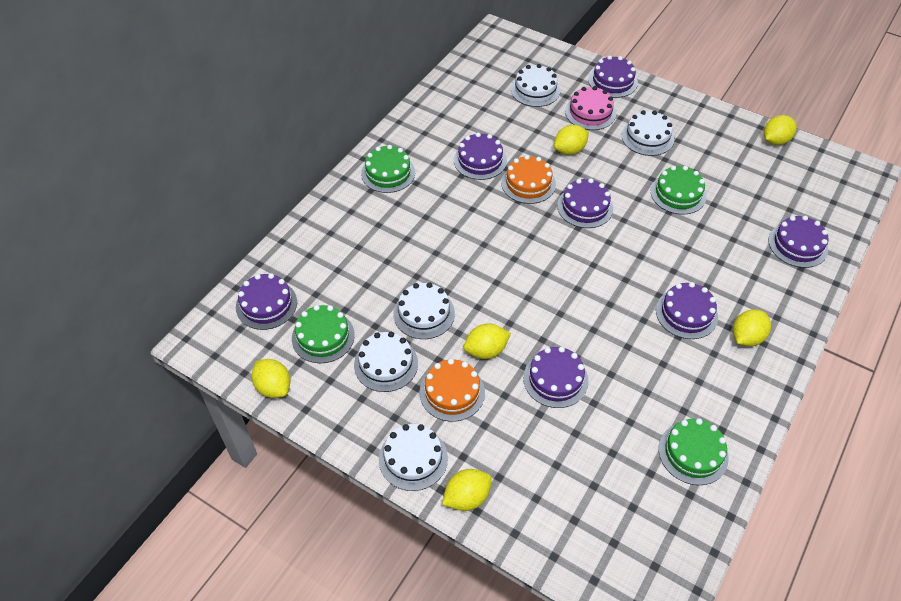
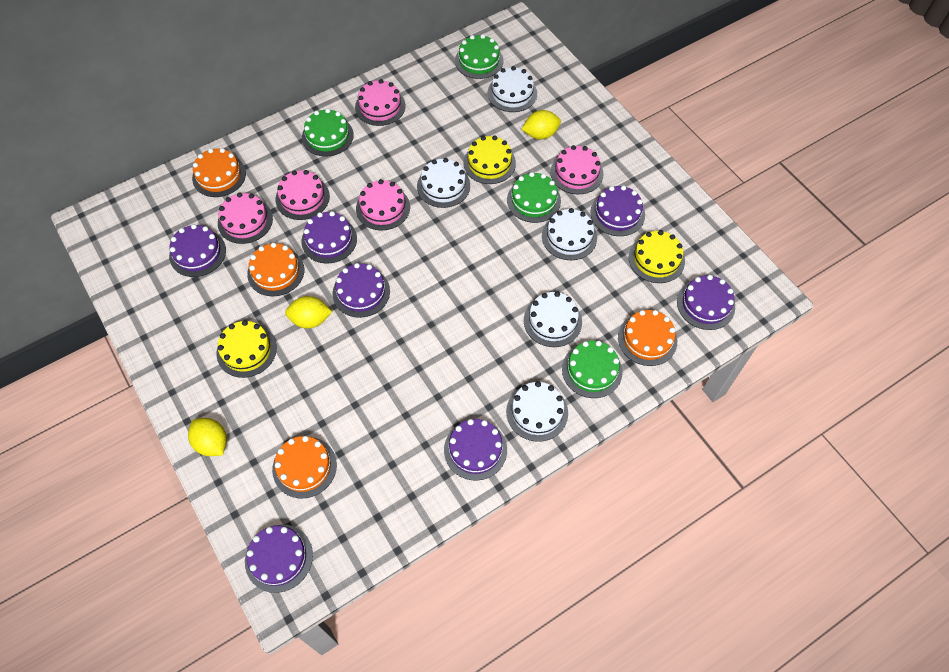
orange cake: 2 -> 4
pink cake: 1 -> 5
yellow cake: 0 -> 3
yellow lemon: 6 -> 3

